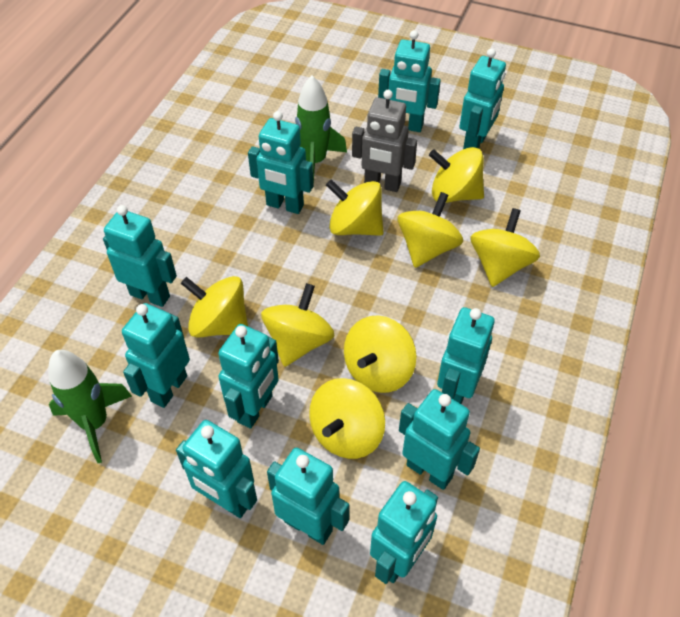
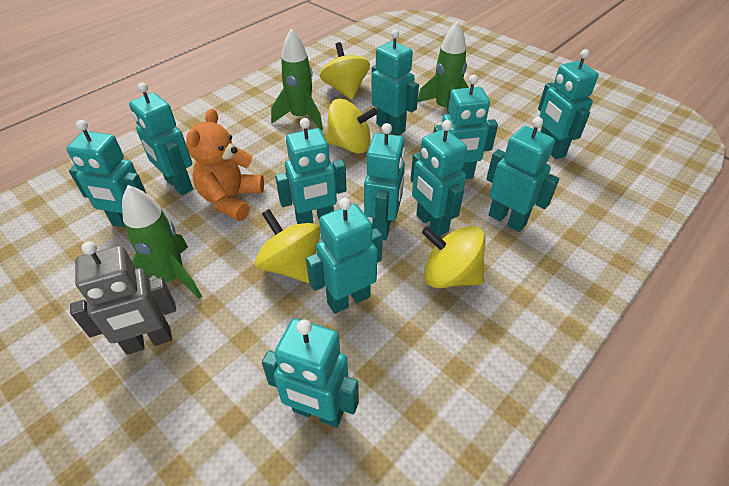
green rocket: 2 -> 3
orange teddy bear: 0 -> 1
yellow spinning top: 8 -> 4

